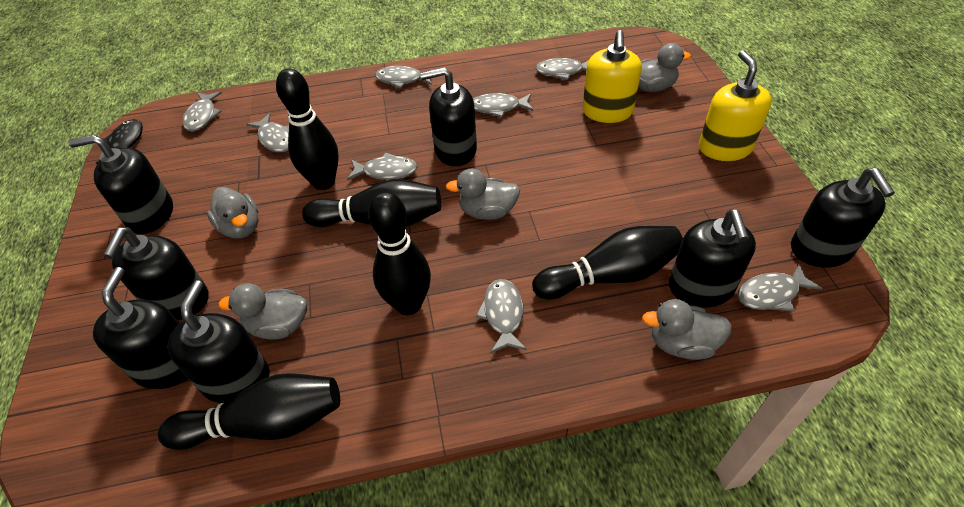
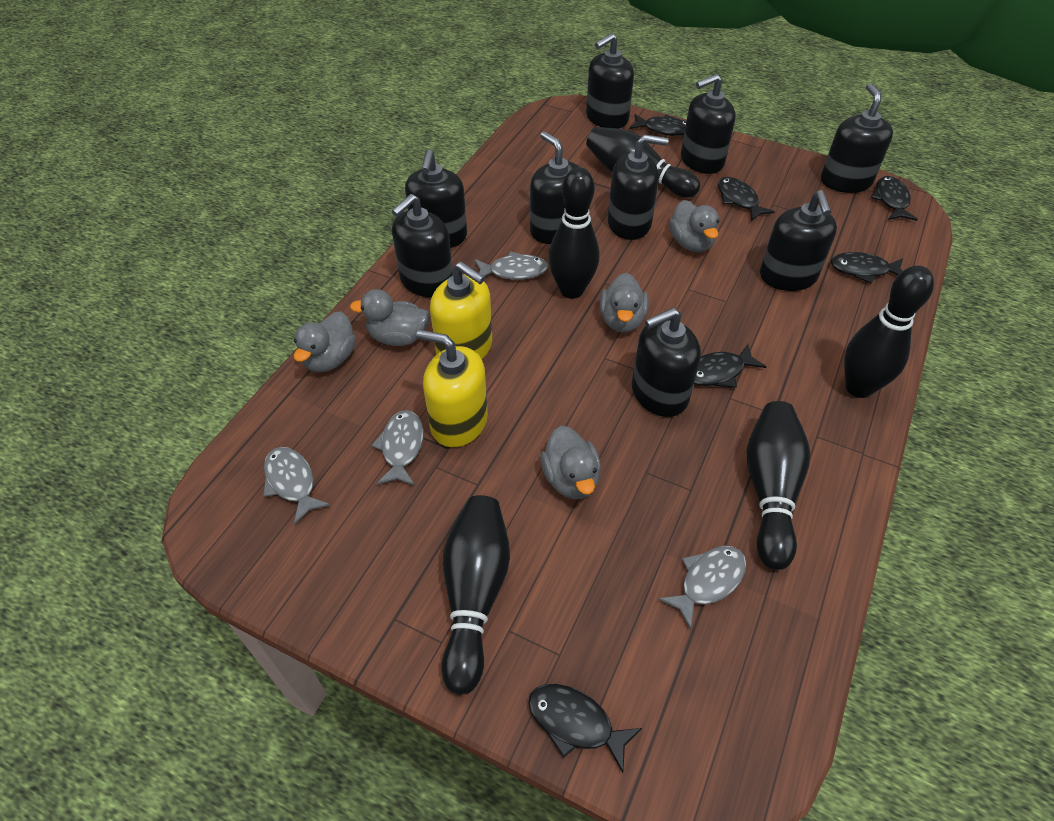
black fish: 1 -> 6
black soap dispenser: 7 -> 9
grey fish: 8 -> 4

